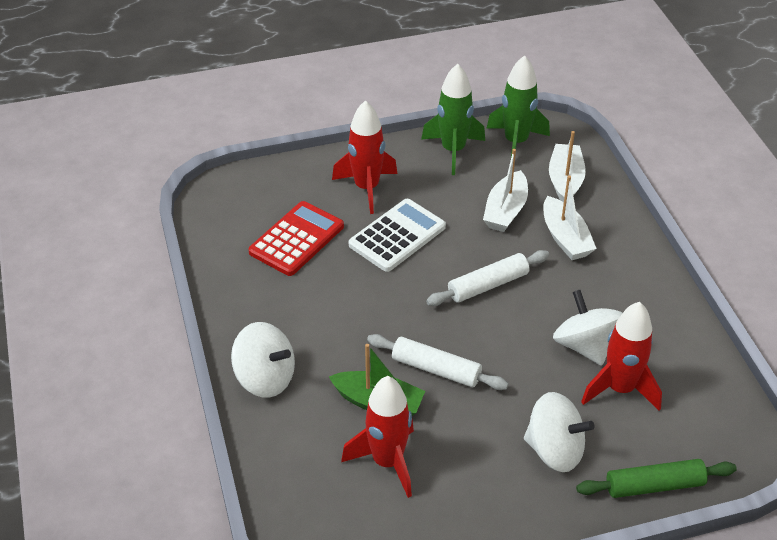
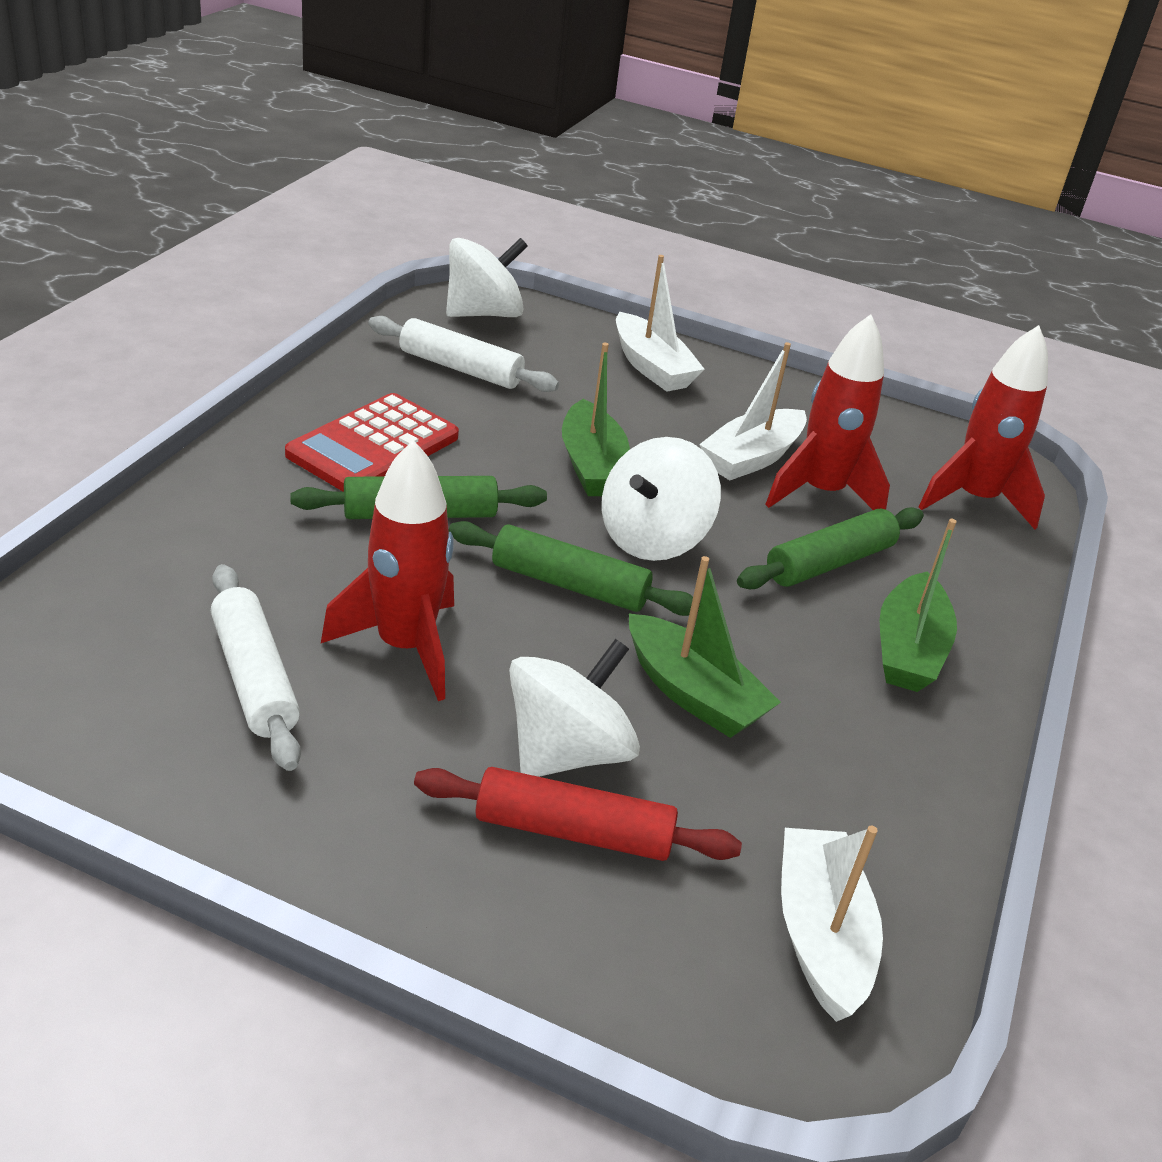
green boat: 1 -> 3
green rocket: 2 -> 0
green rolling pin: 1 -> 3
red rolling pin: 0 -> 1
white calculator: 1 -> 0

